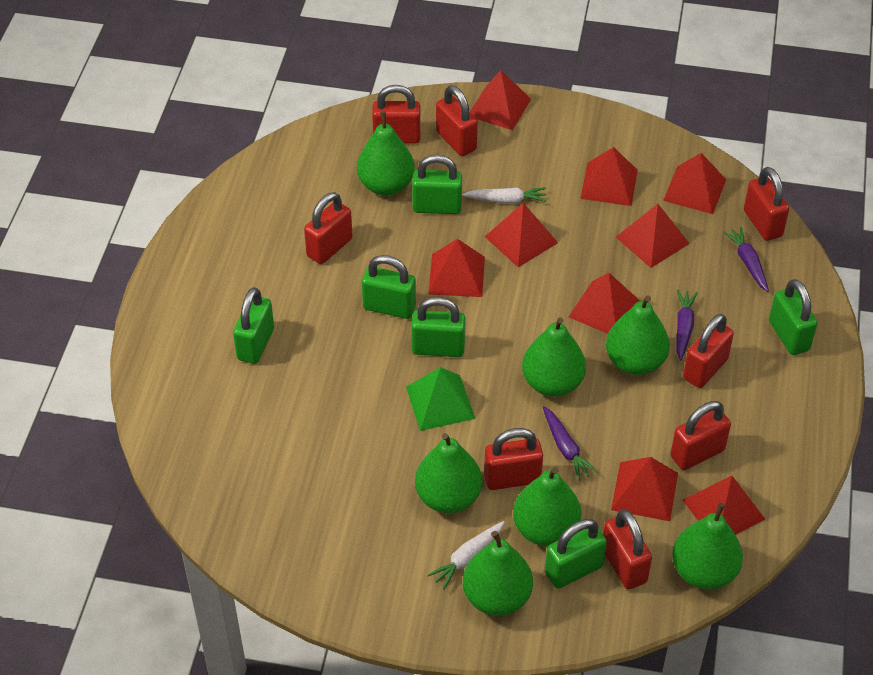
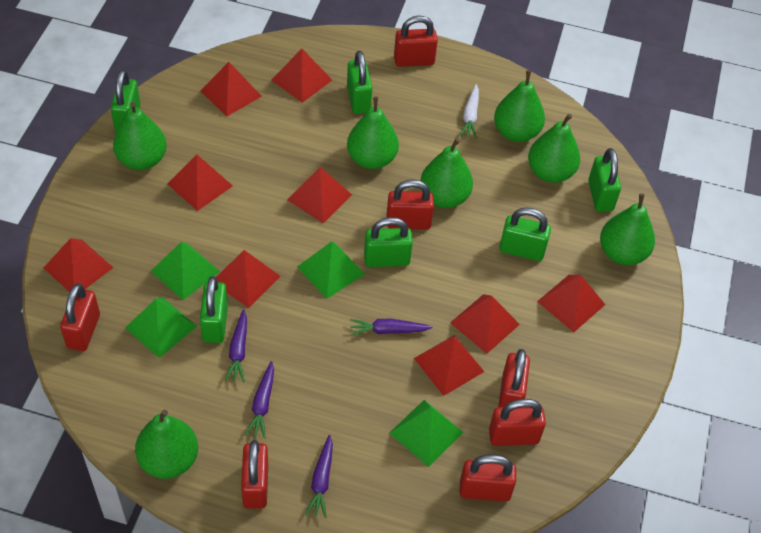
green pyramid: 1 -> 4
purple carrot: 3 -> 4
red padlock: 8 -> 7
white carrot: 2 -> 1

